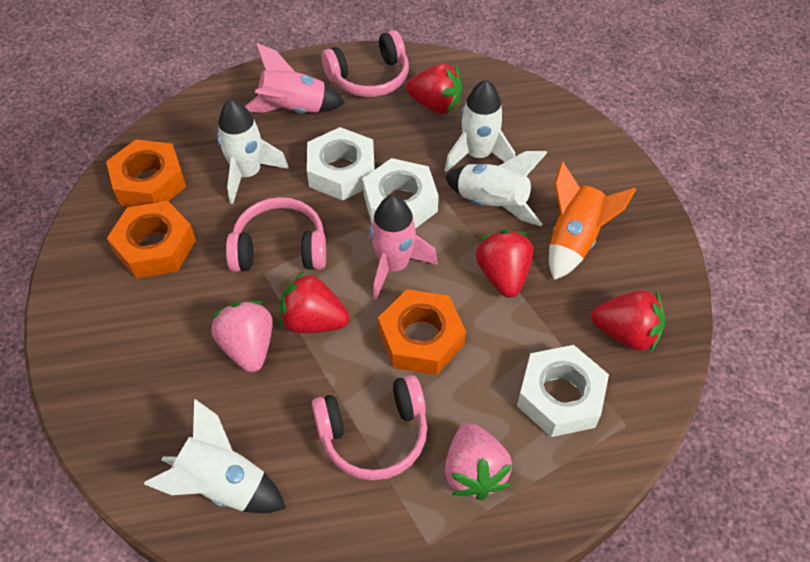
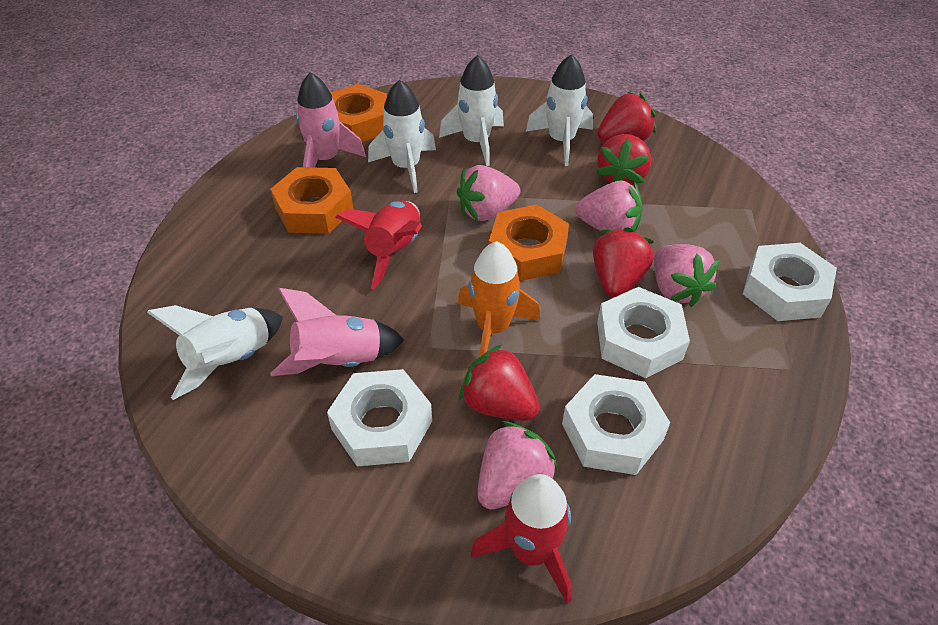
pink headphones: 3 -> 0
pink strawberry: 2 -> 4
red rocket: 0 -> 2
white nut: 3 -> 4

